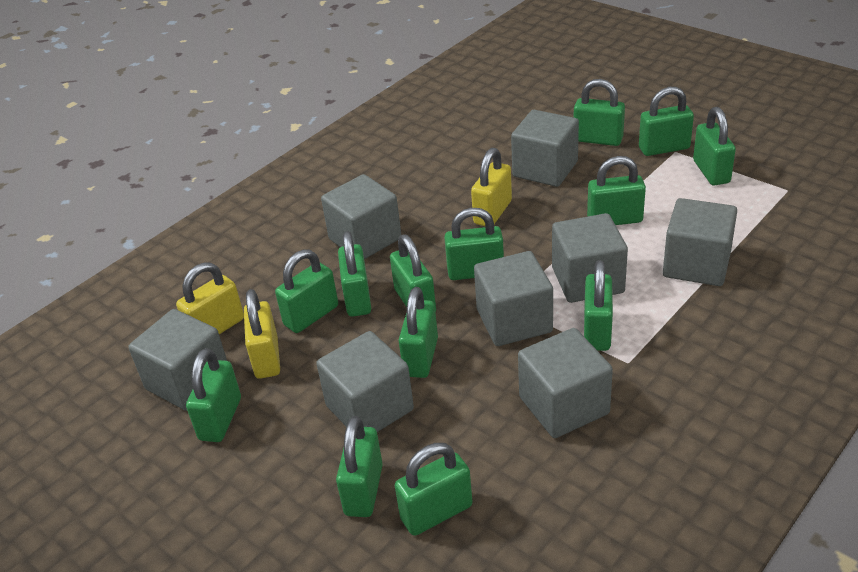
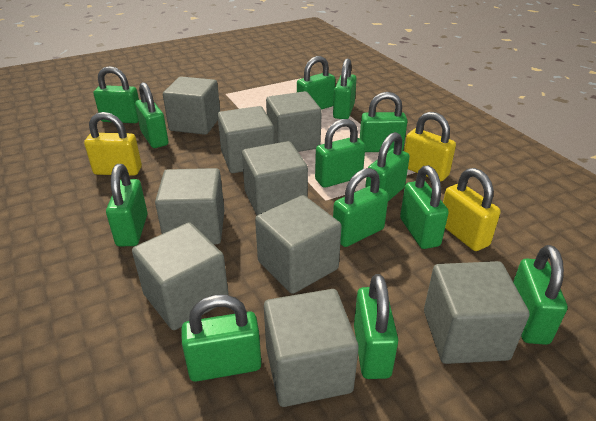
grey cube: 8 -> 9

